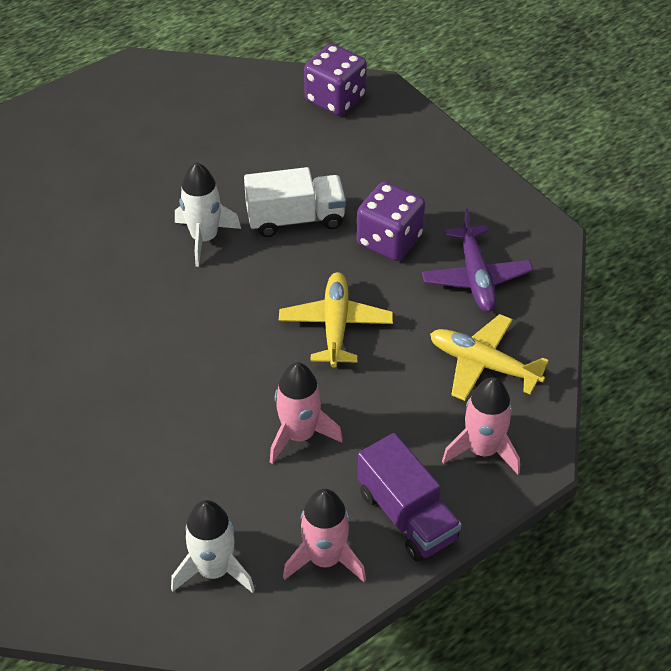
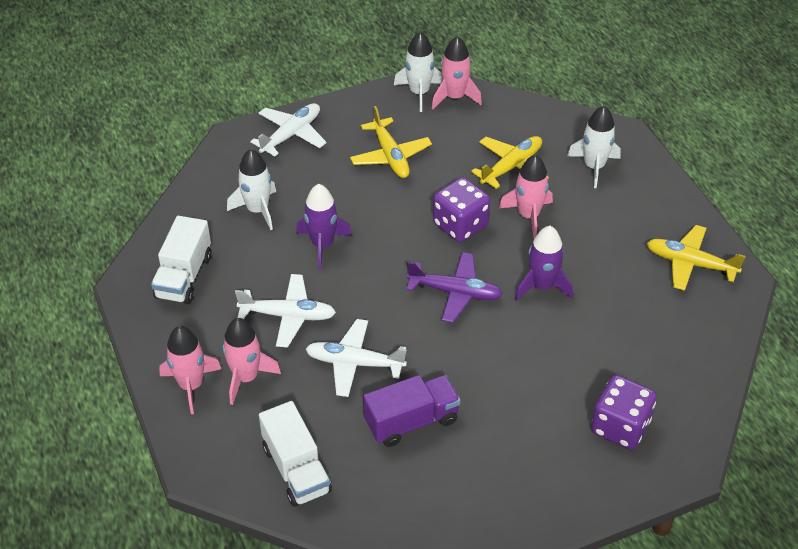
pink rocket: 3 -> 4
purple rocket: 0 -> 2
white plane: 0 -> 3
white rocket: 2 -> 3
white truck: 1 -> 2
yellow plane: 2 -> 3

